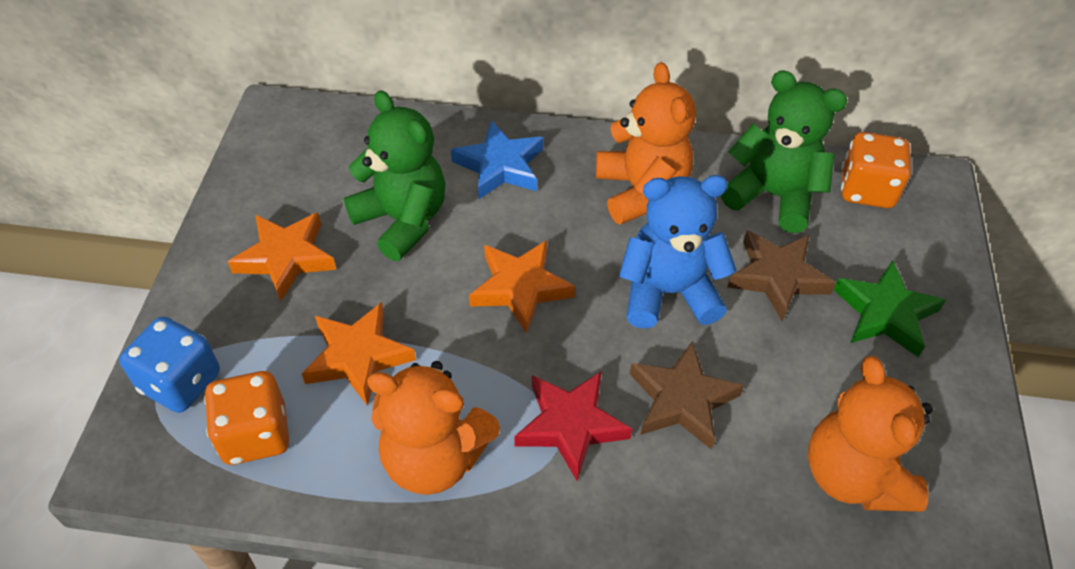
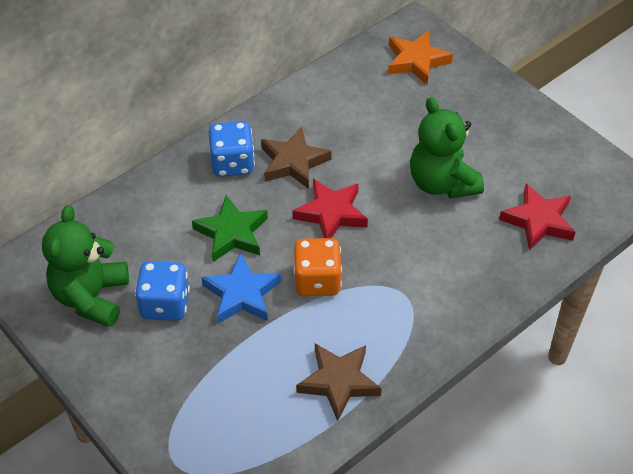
blue dice: 1 -> 2
blue teddy bear: 1 -> 0
orange dice: 2 -> 1
orange star: 3 -> 1
orange teddy bear: 3 -> 0
red star: 1 -> 2

